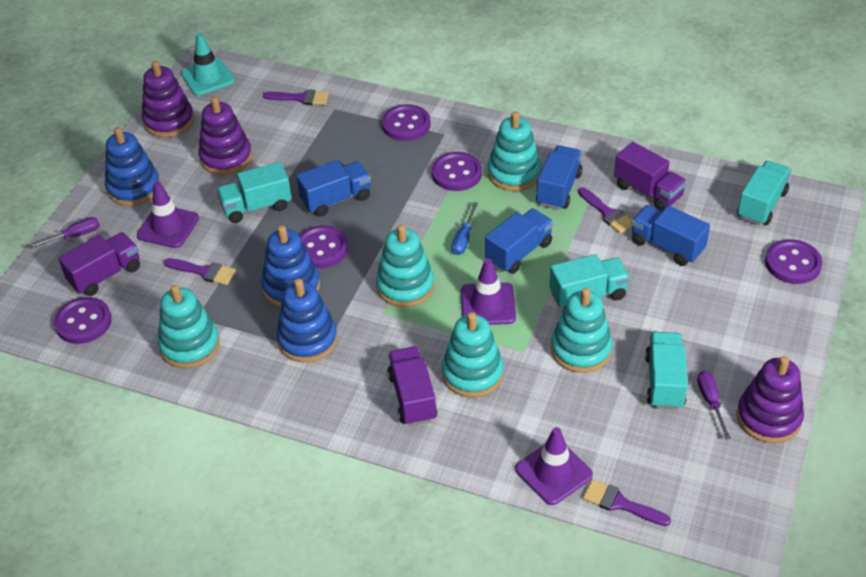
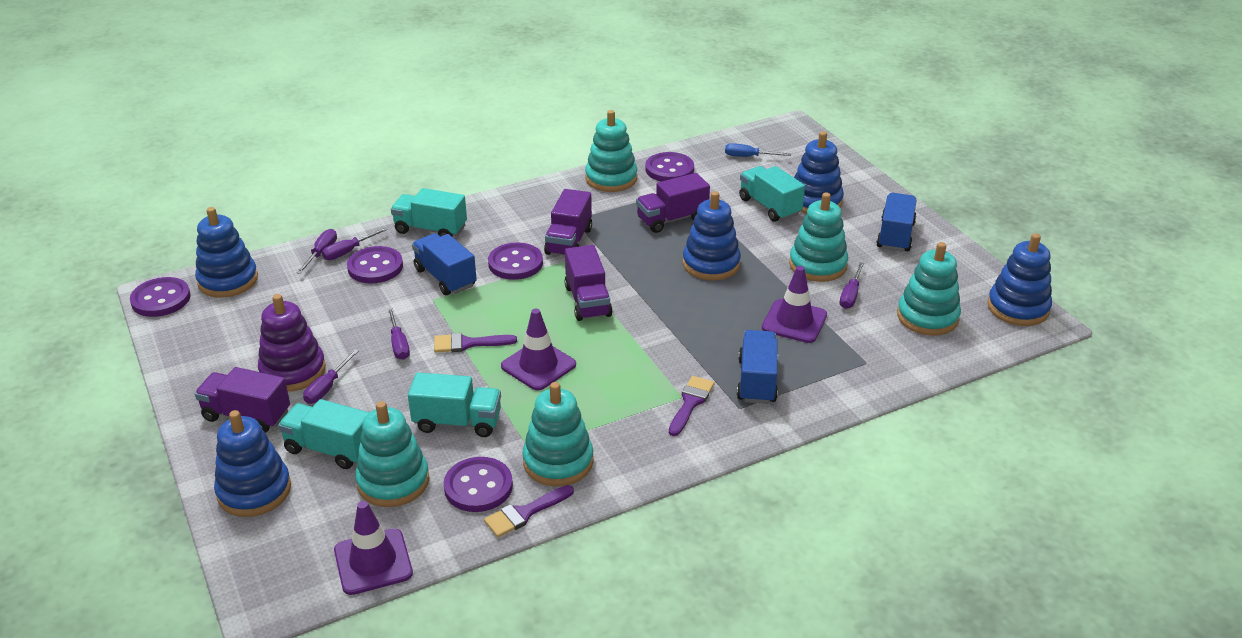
blue stacking toy: 3 -> 5
blue truck: 4 -> 3
purple brush: 4 -> 3
purple screwdriver: 2 -> 5
purple stacking toy: 3 -> 1
purple truck: 3 -> 4
turquoise traffic cone: 1 -> 0

